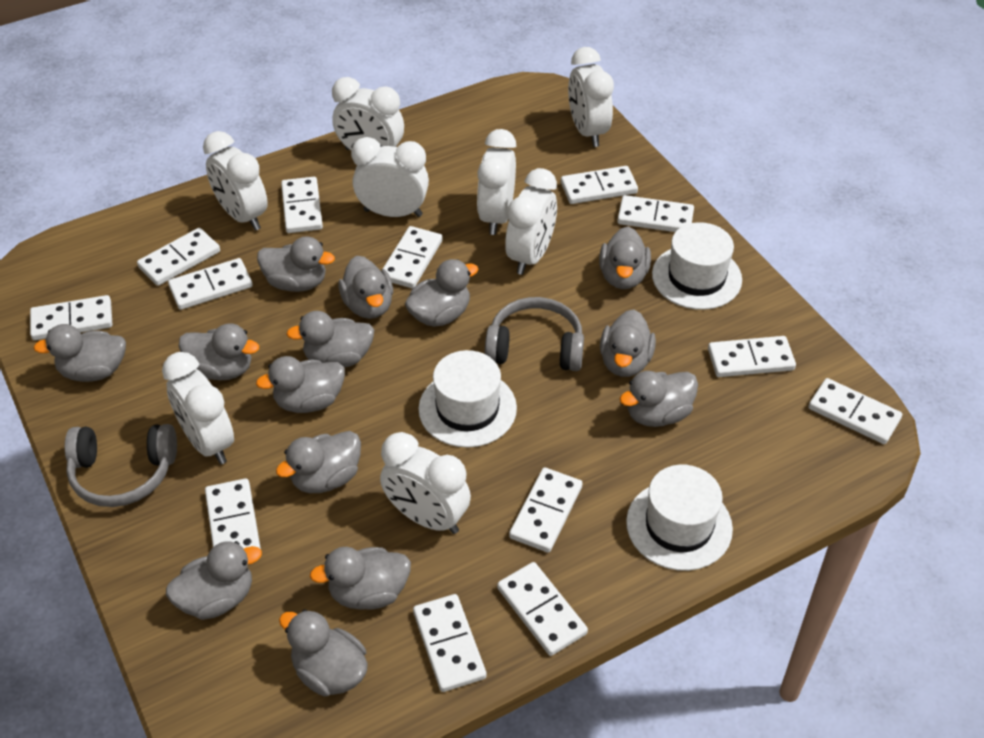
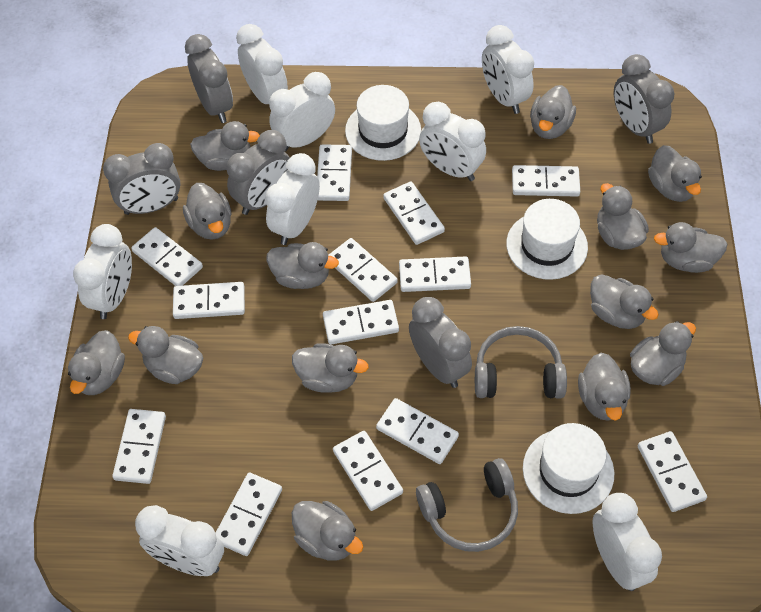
grey clock: 0 -> 5

